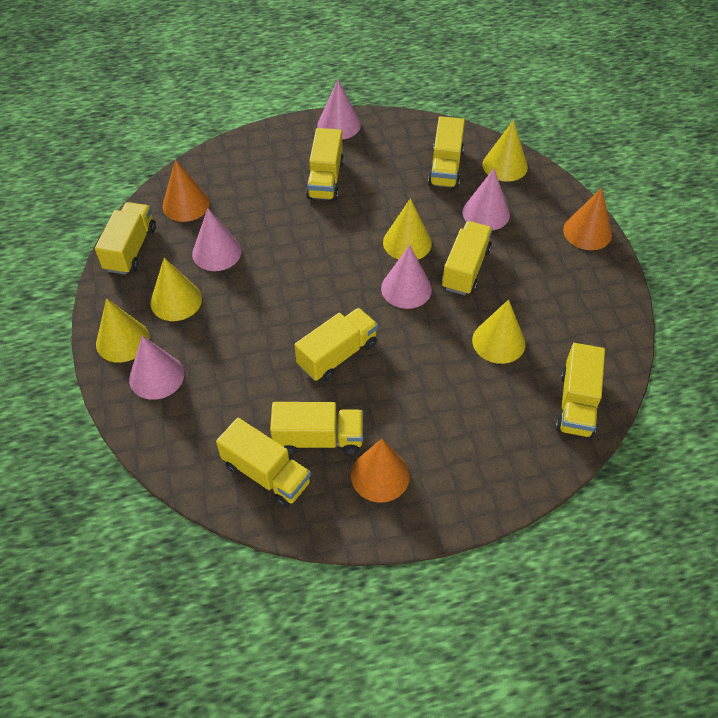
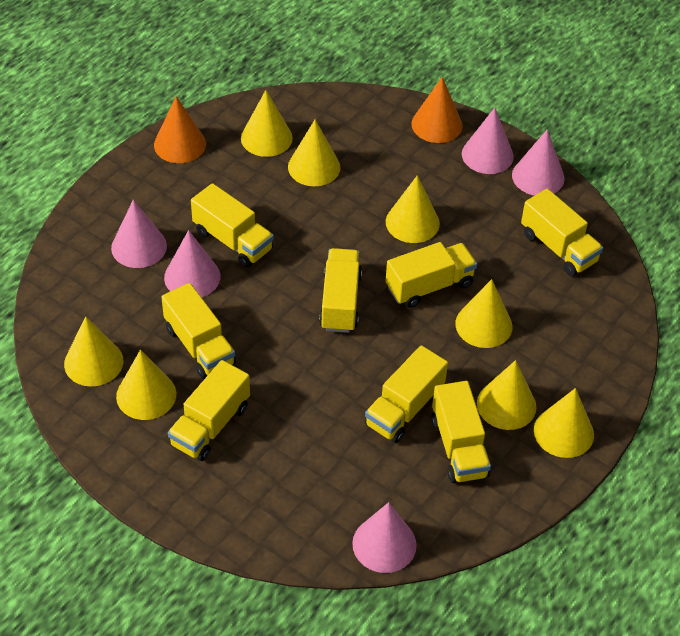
orange cone: 3 -> 2
yellow cone: 5 -> 8

